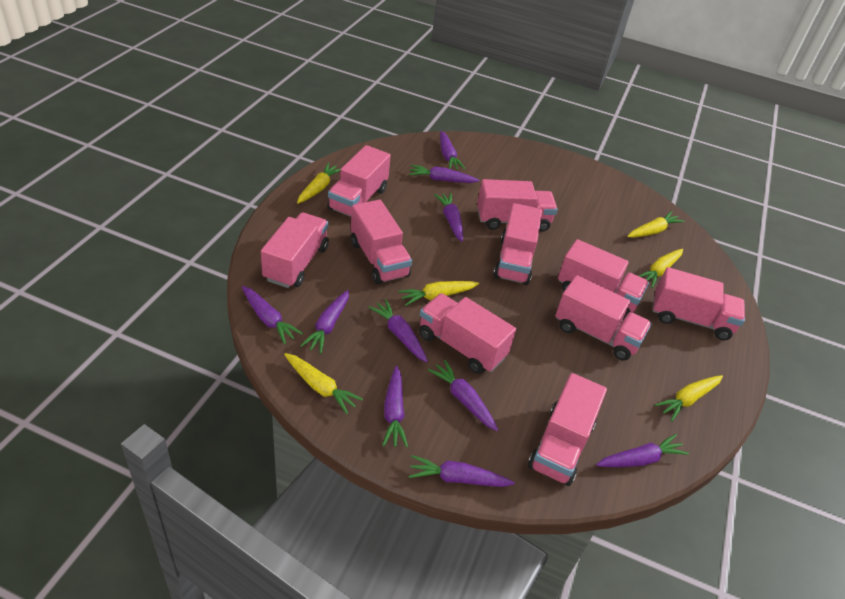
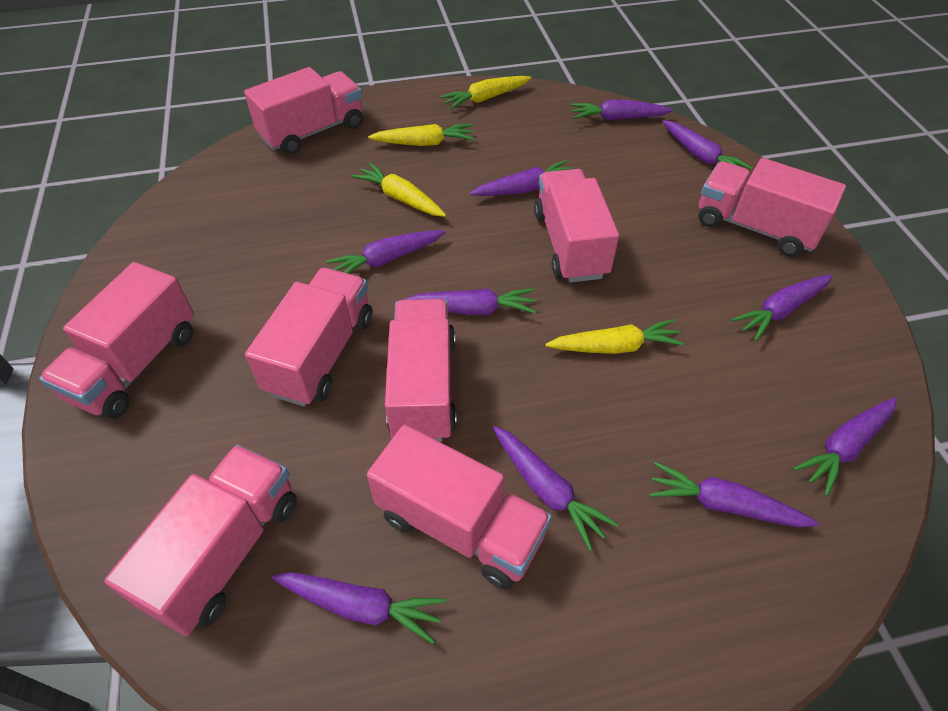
pink truck: 10 -> 8
yellow carrot: 6 -> 4

